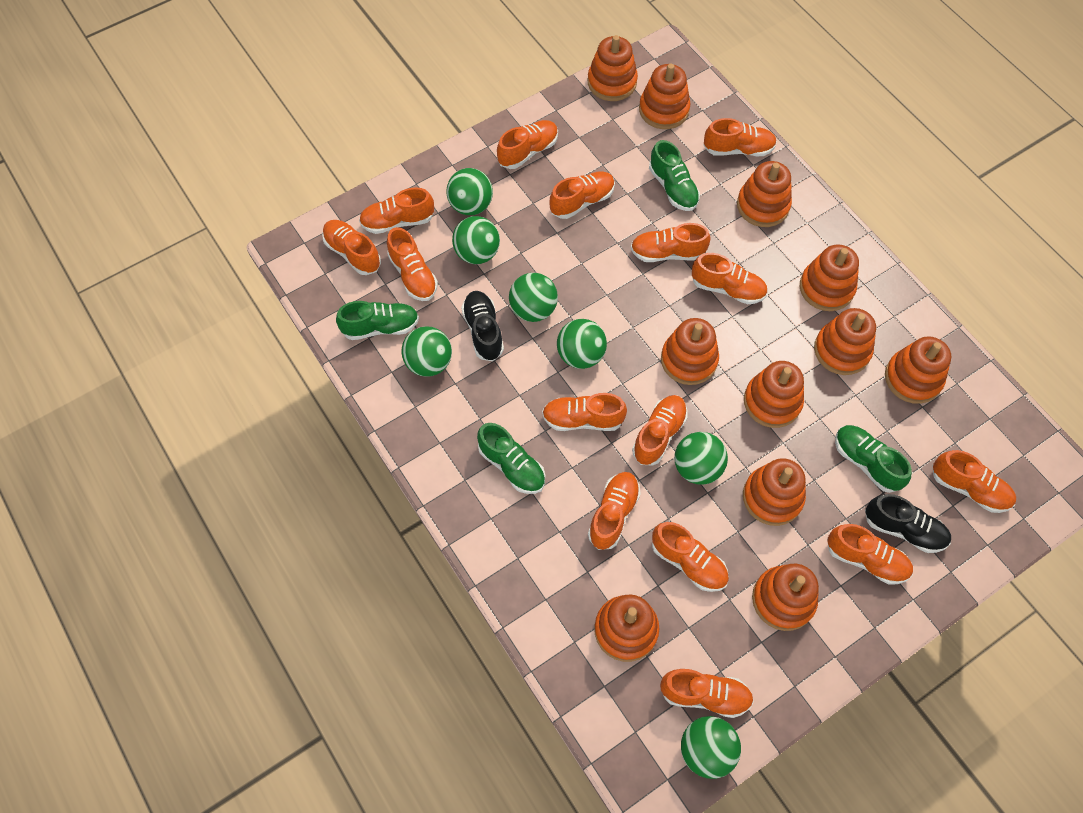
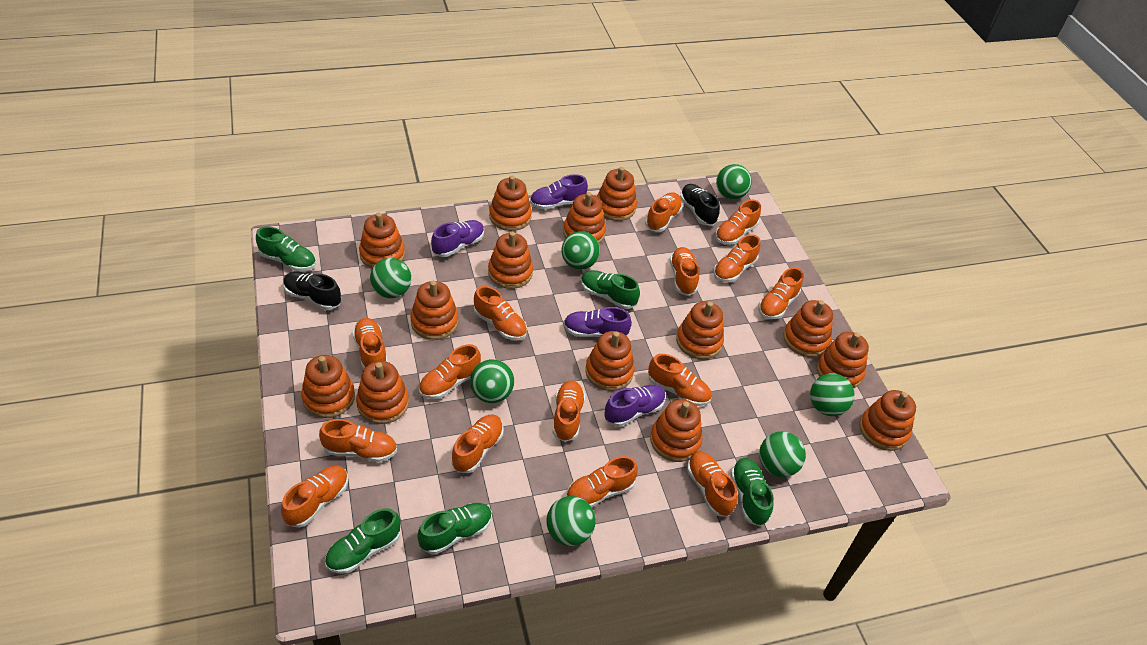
green shoe: 4 -> 5
orange stacking toy: 11 -> 14
purple shoe: 0 -> 4

